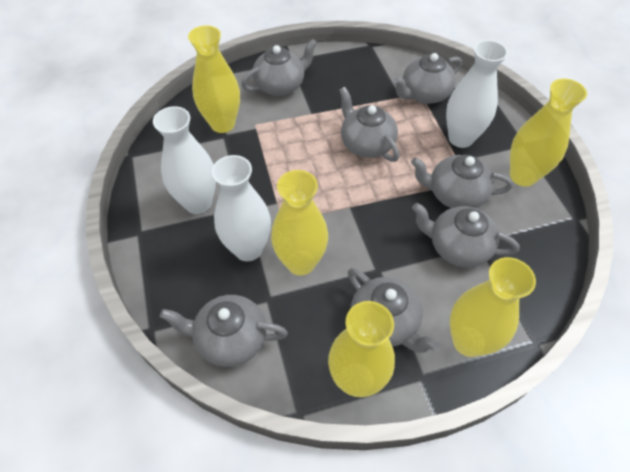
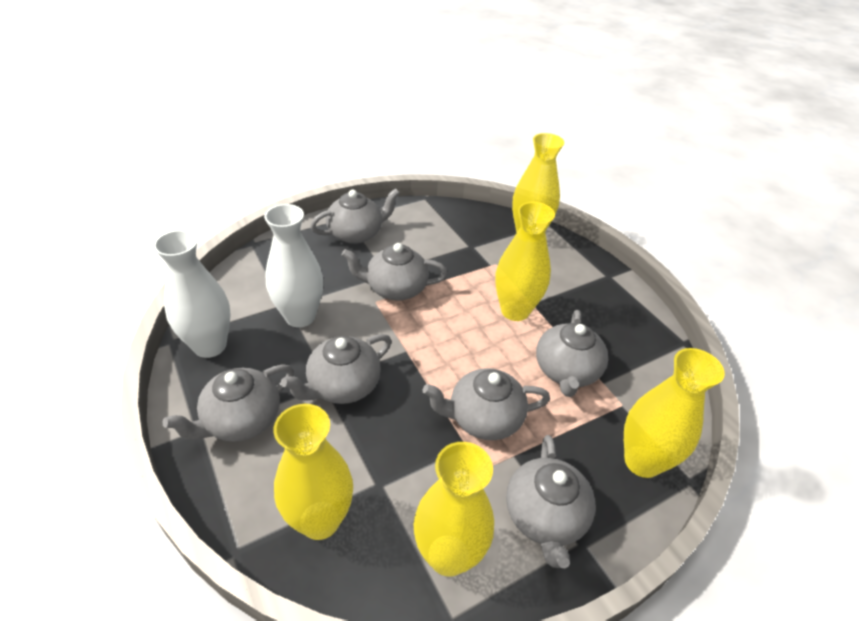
white vase: 3 -> 2

